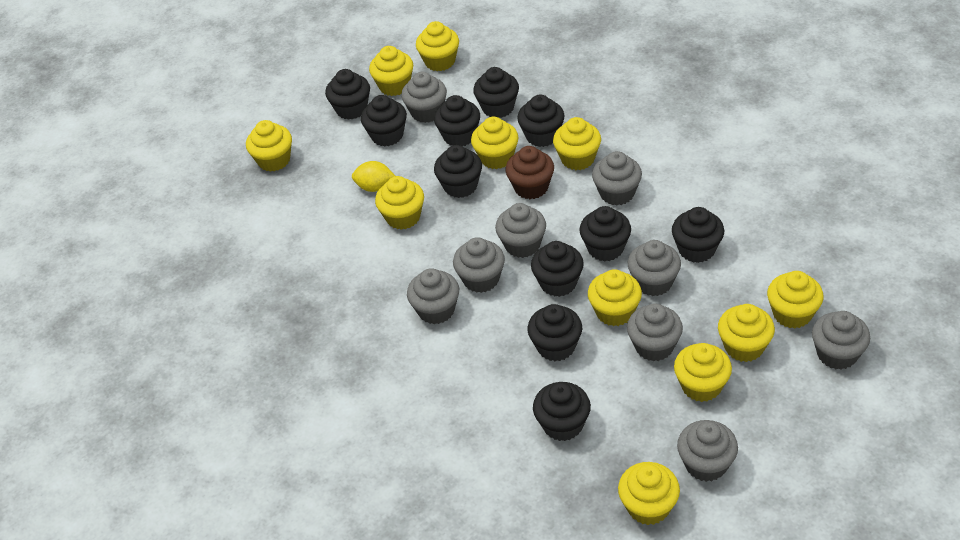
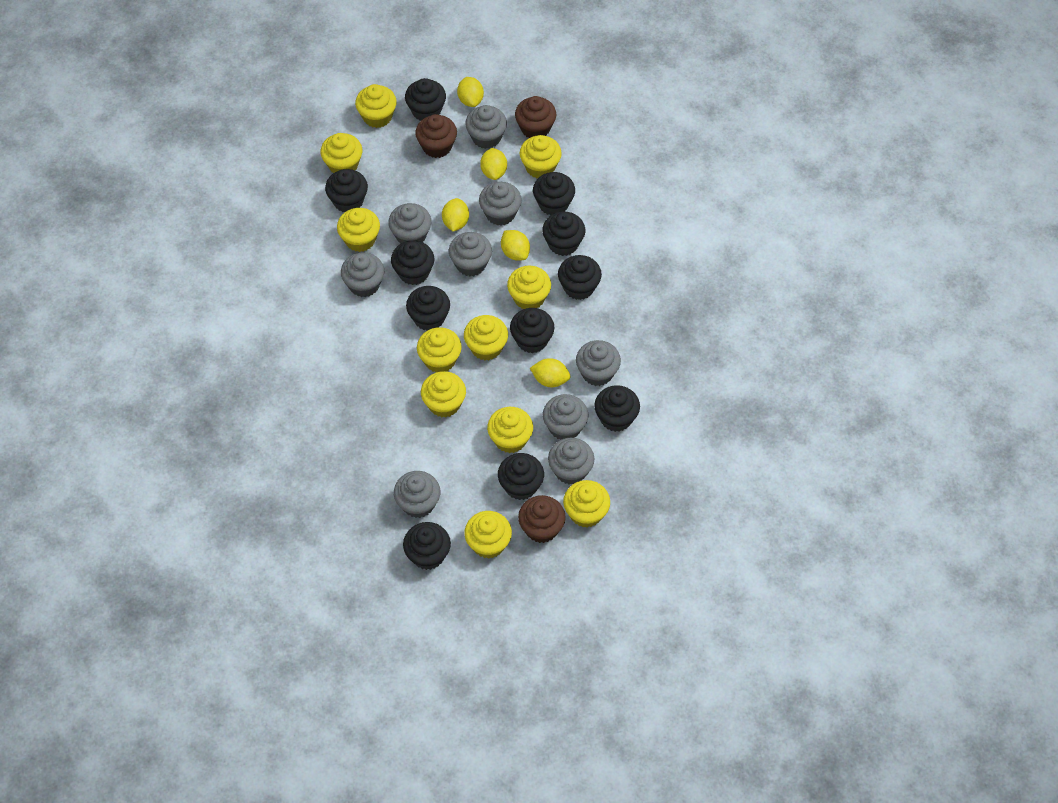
brown cupcake: 1 -> 3
yellow lemon: 1 -> 5

